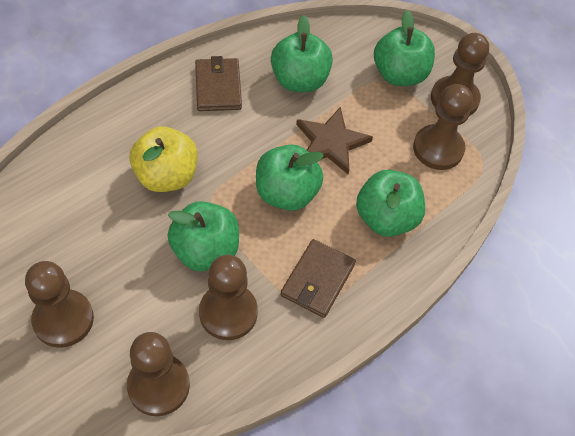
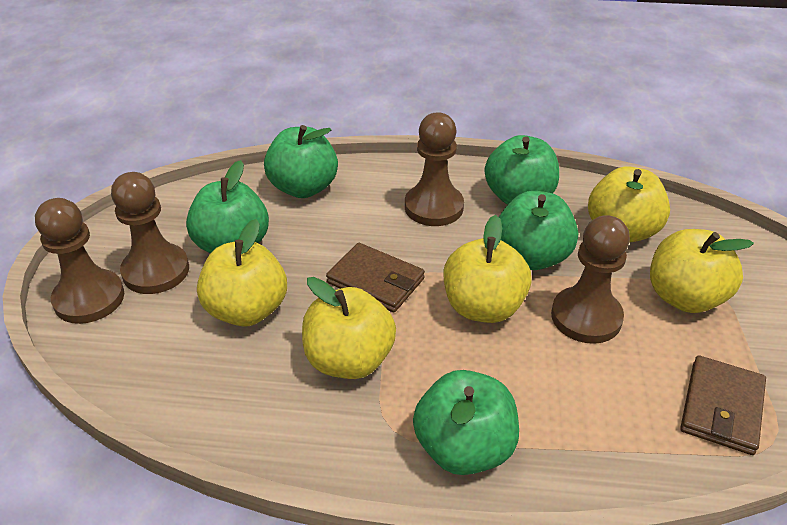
brown pawn: 5 -> 4
brown star: 1 -> 0
yellow apple: 1 -> 5

